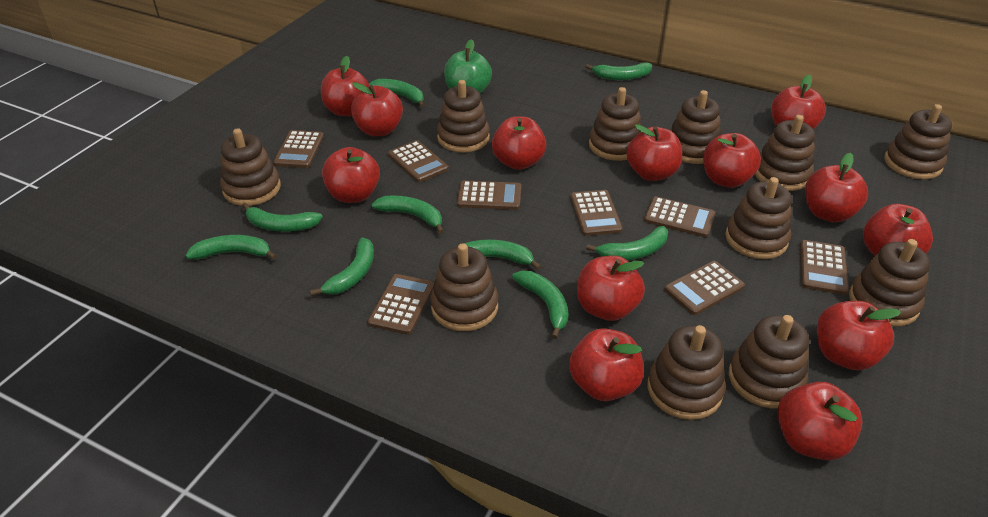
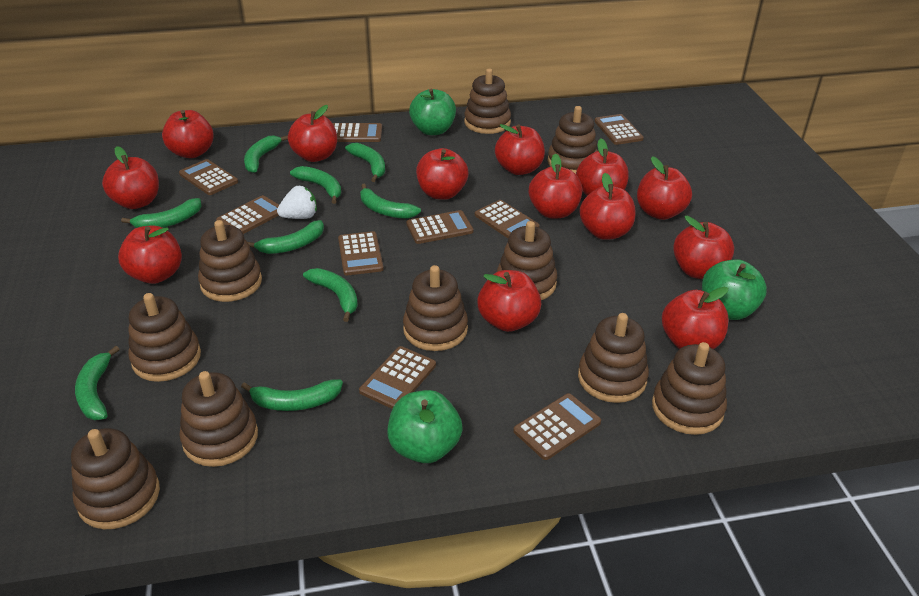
brown calculator: 8 -> 9
brown stacking toy: 11 -> 10
green apple: 1 -> 3
white strawberry: 0 -> 1

